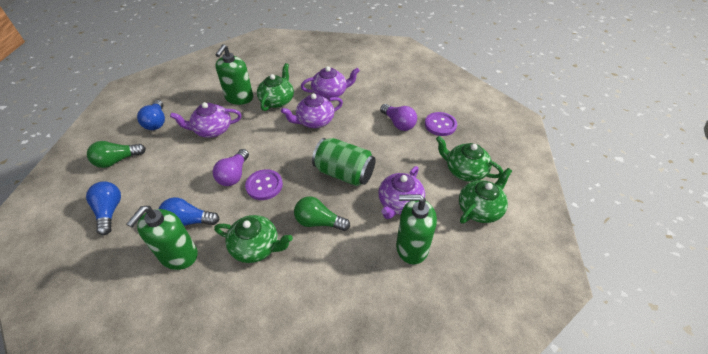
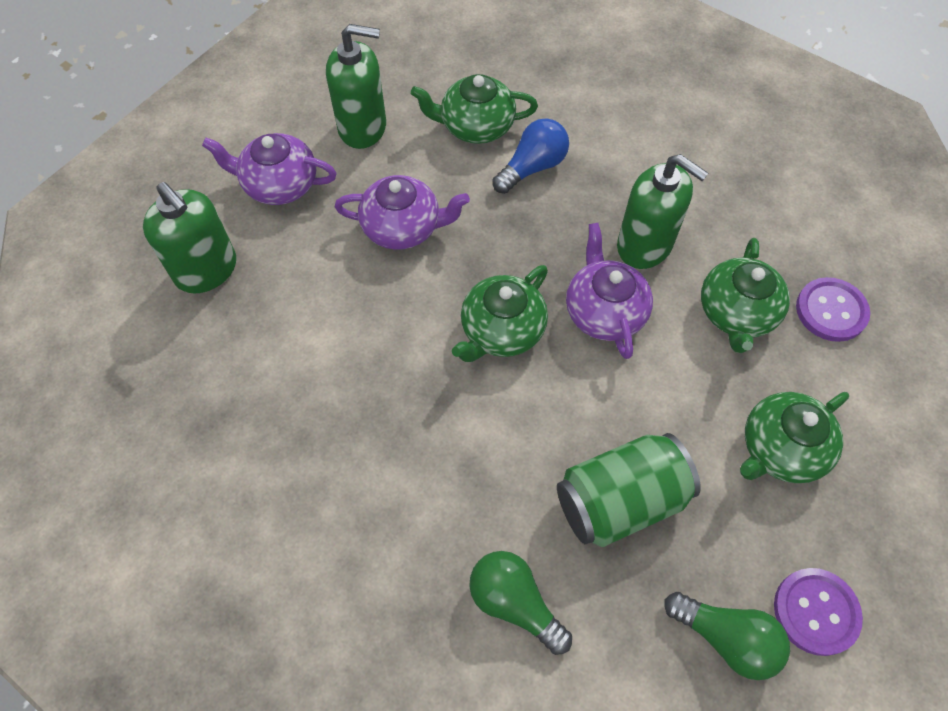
blue light bulb: 3 -> 1
purple light bulb: 2 -> 0
purple teapot: 4 -> 3

